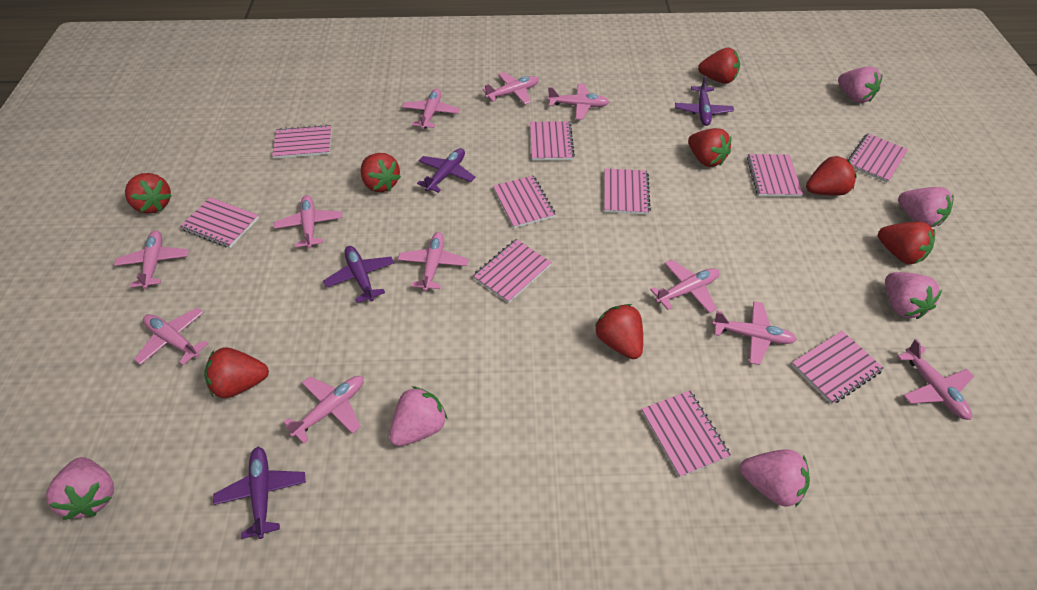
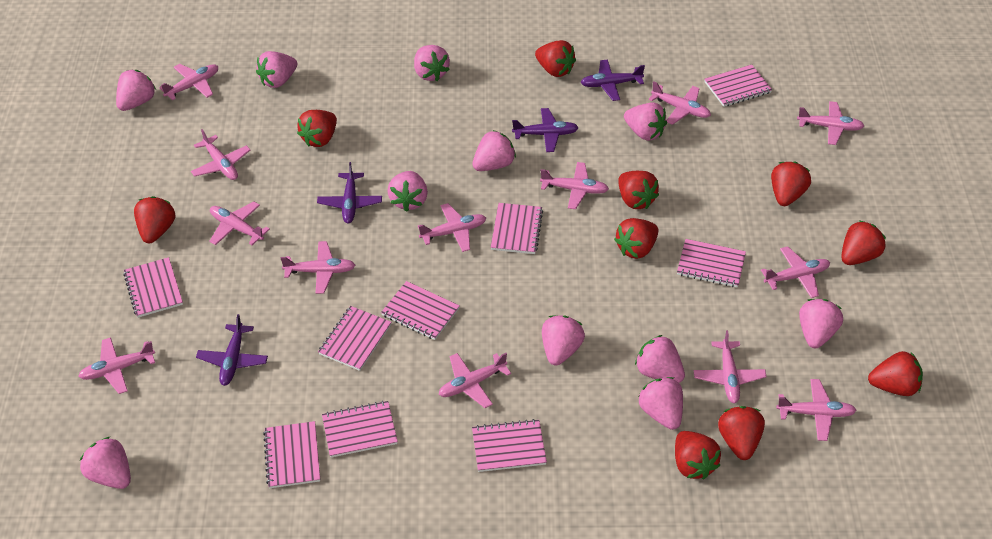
pink notebook: 10 -> 9
pink plane: 11 -> 13
pink strawberry: 6 -> 11
red strawberry: 8 -> 10

